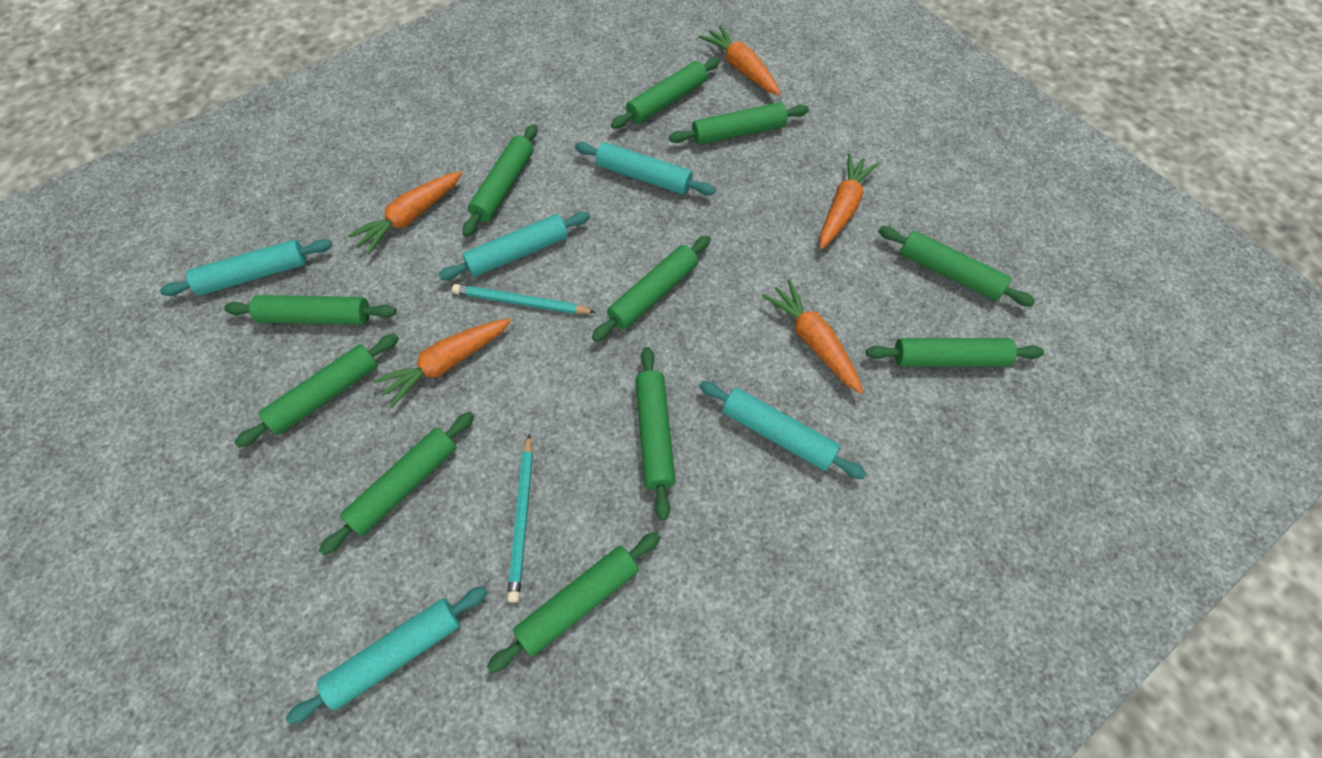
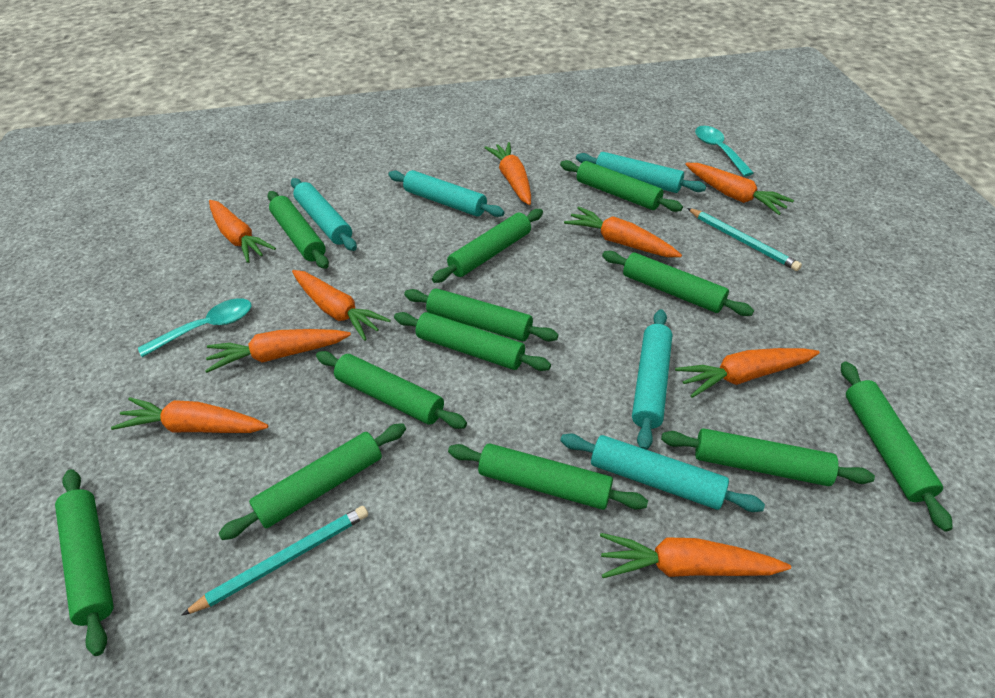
green rolling pin: 11 -> 12
orange carrot: 5 -> 9
turquoise spoon: 0 -> 2

